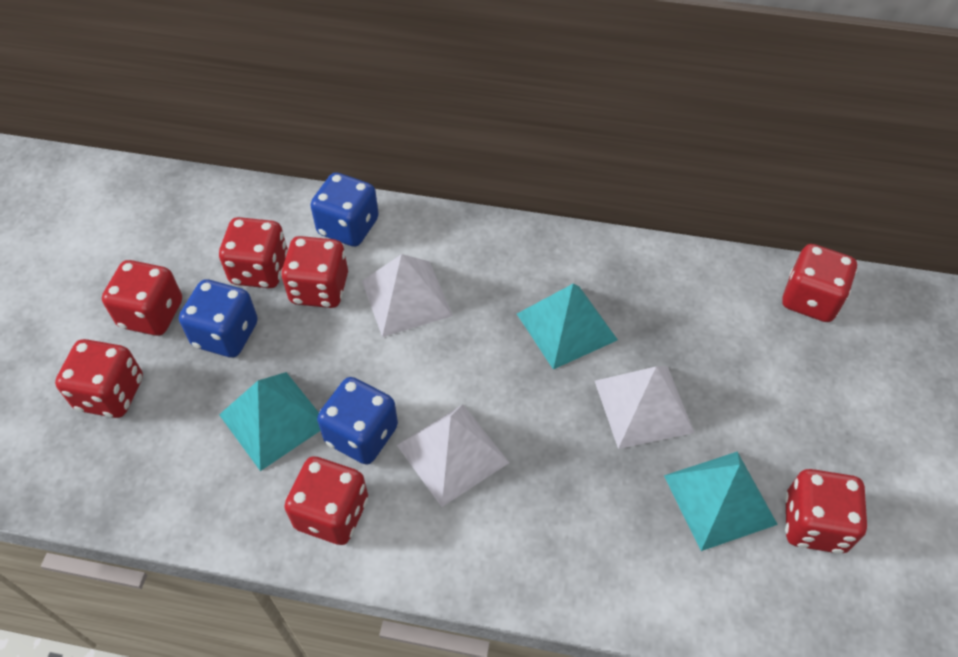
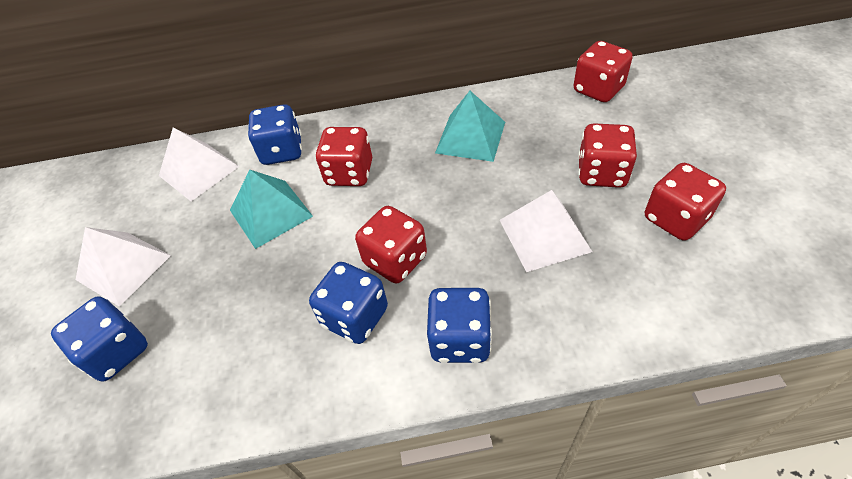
blue dice: 3 -> 4
red dice: 7 -> 5
turquoise pyramid: 3 -> 2

